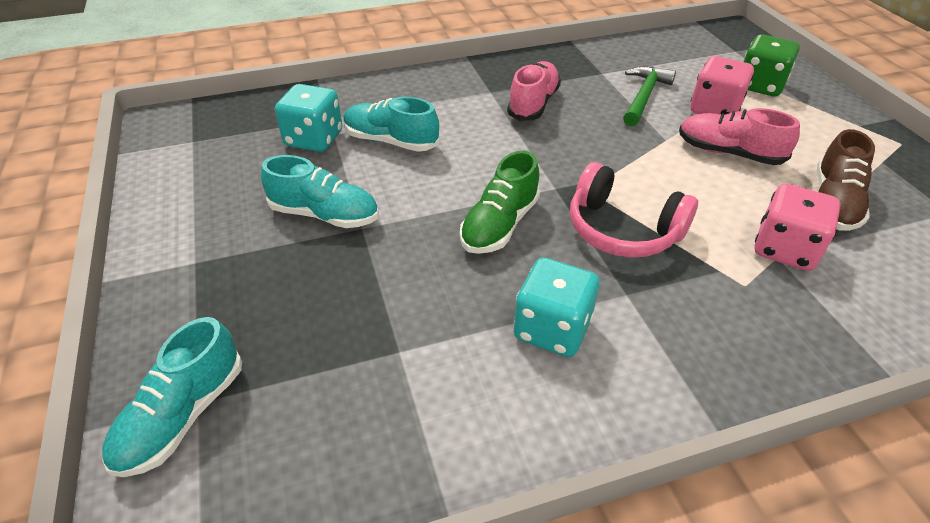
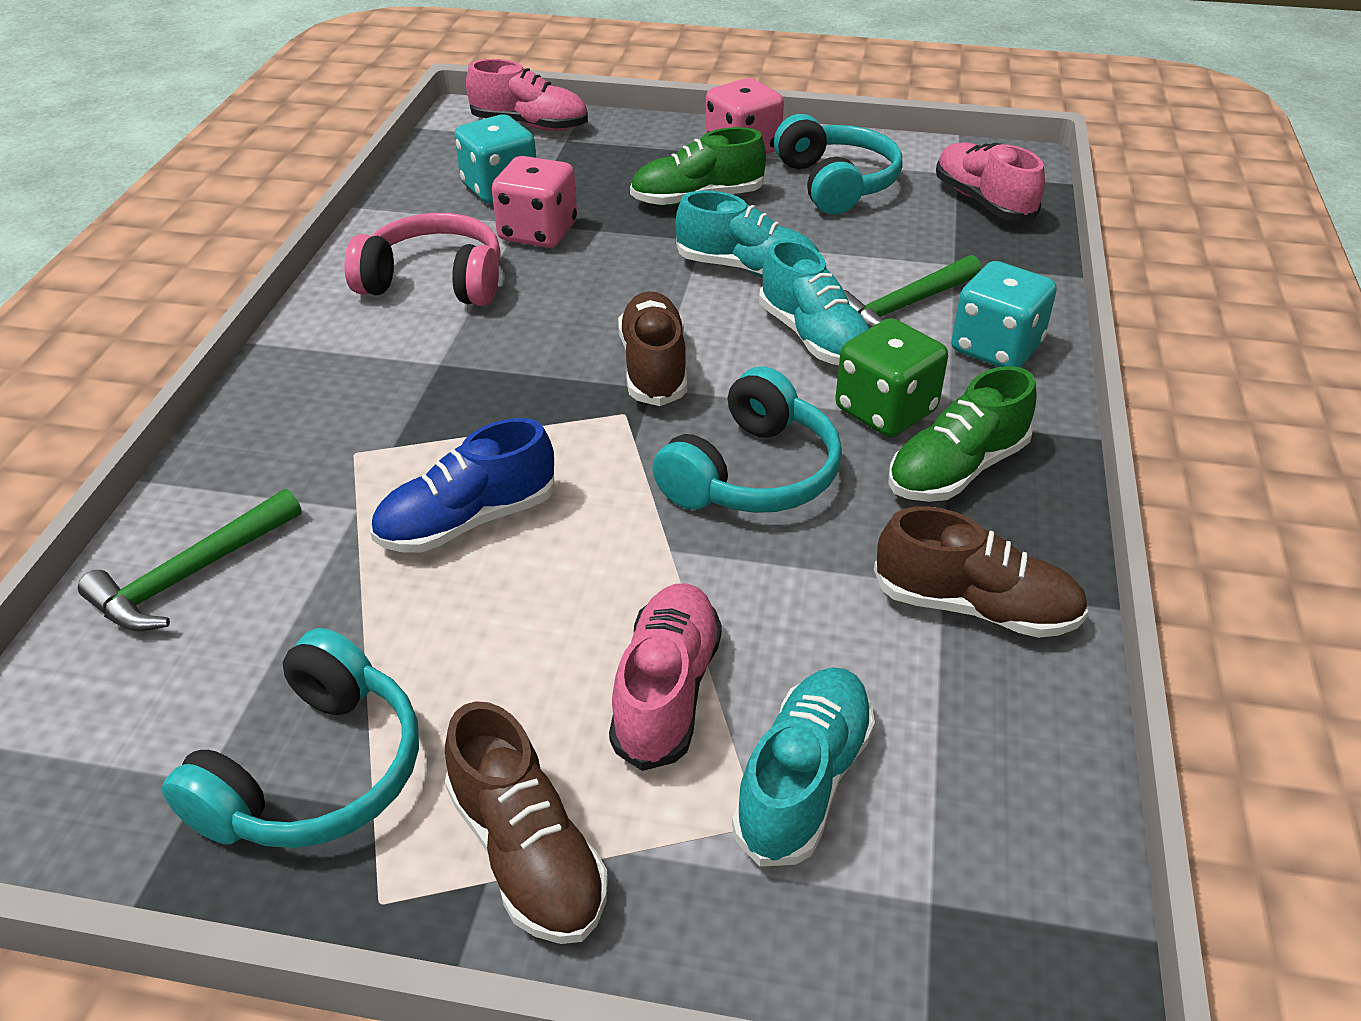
blue shoe: 0 -> 1
brown shoe: 1 -> 3
green hammer: 1 -> 2
green shoe: 1 -> 2
pink shoe: 2 -> 3
turquoise headphones: 0 -> 3

